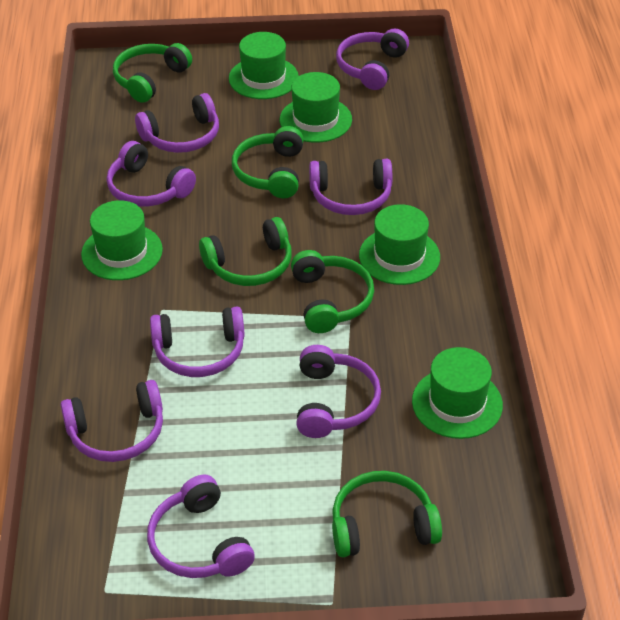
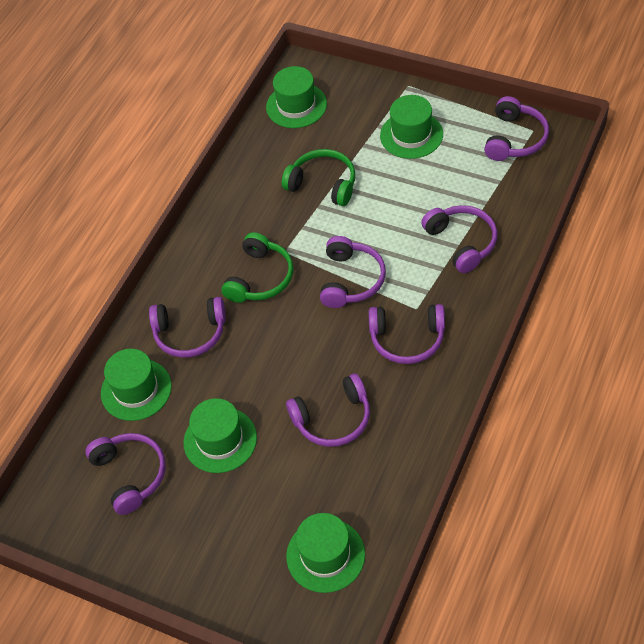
green headphones: 5 -> 2
purple headphones: 8 -> 7

